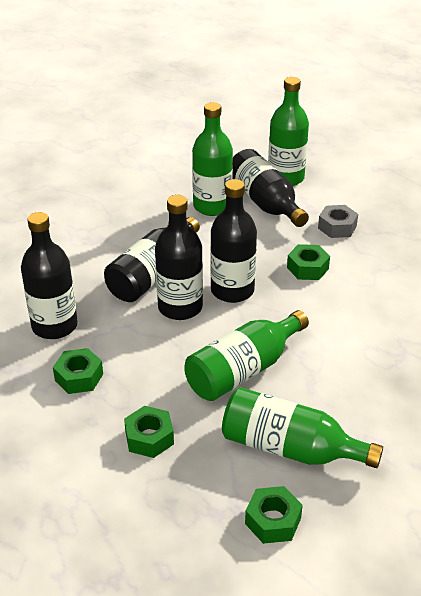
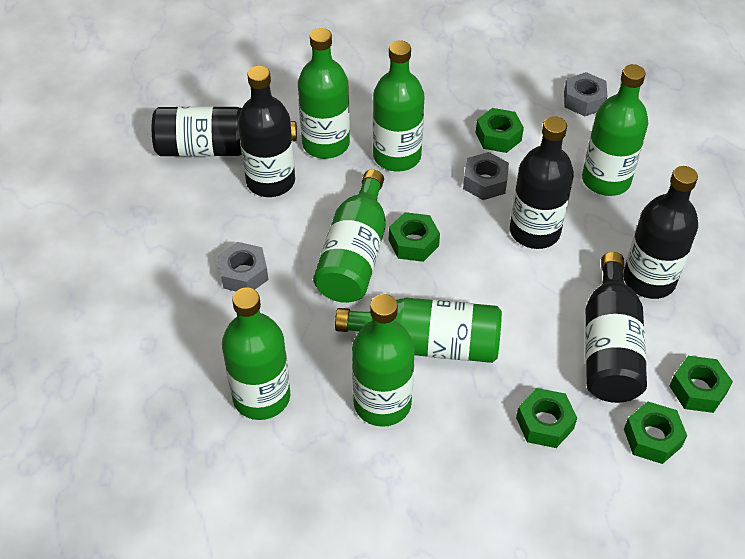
green bottle: 4 -> 7
green nut: 4 -> 5
grey nut: 1 -> 3

